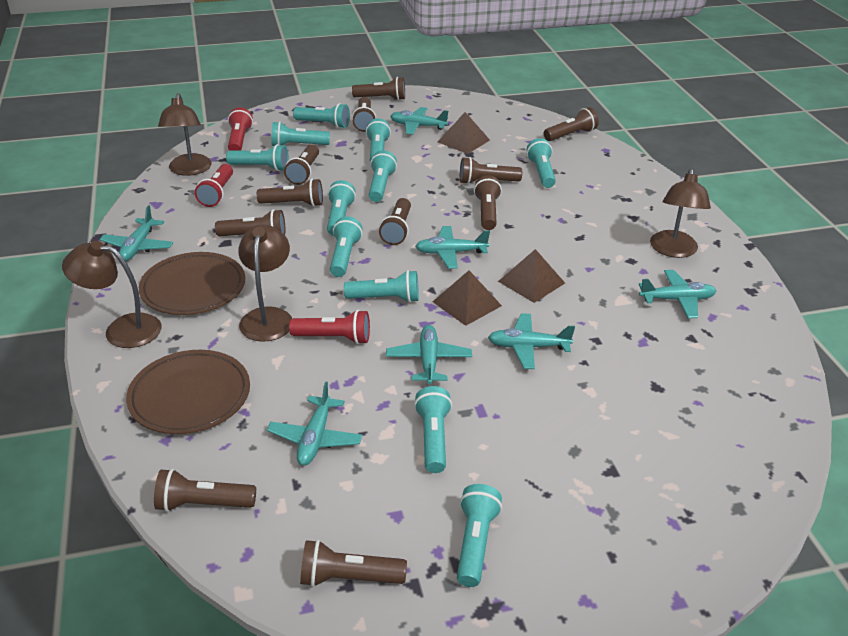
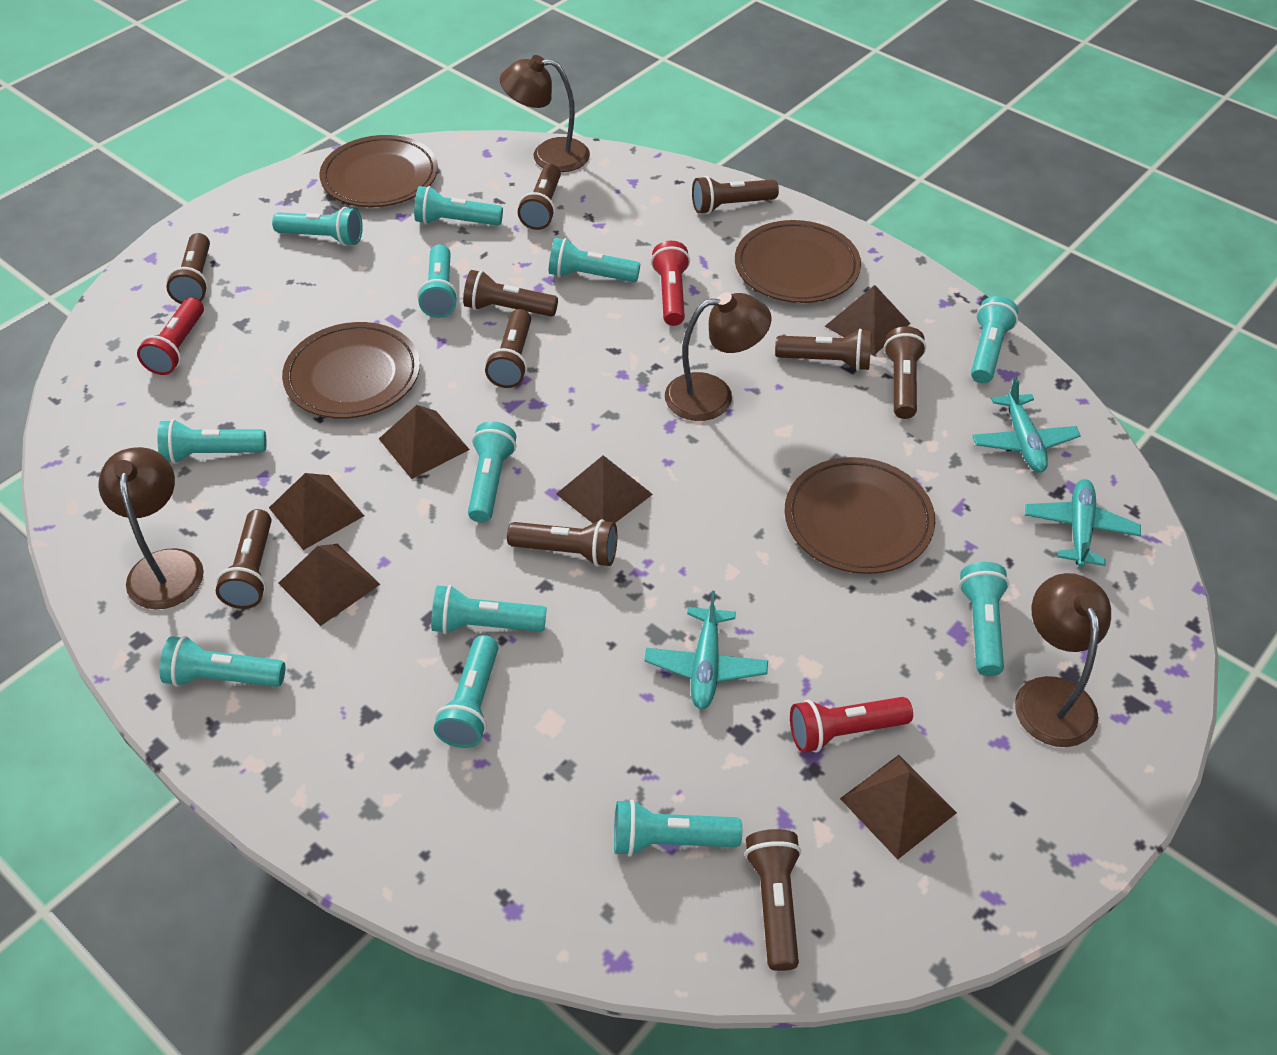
brown flashlight: 11 -> 10
brown plate: 2 -> 4
brown pyramid: 3 -> 6
turquoise flashlight: 11 -> 12
turquoise plane: 7 -> 3

